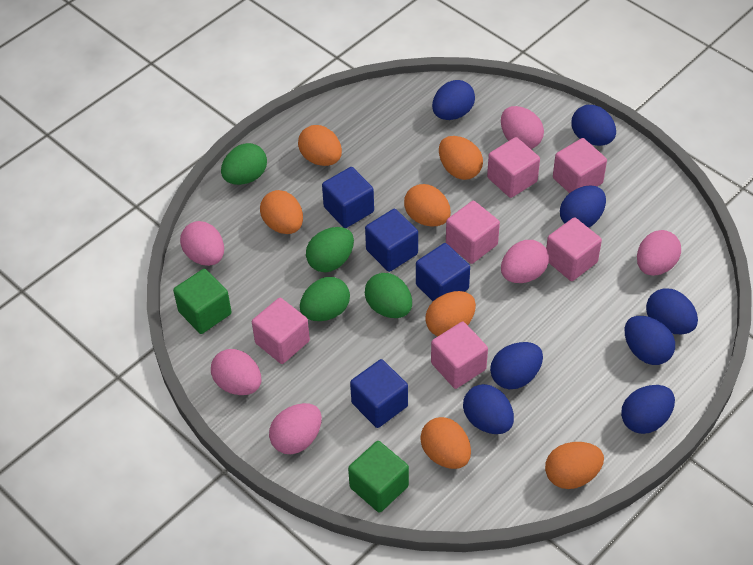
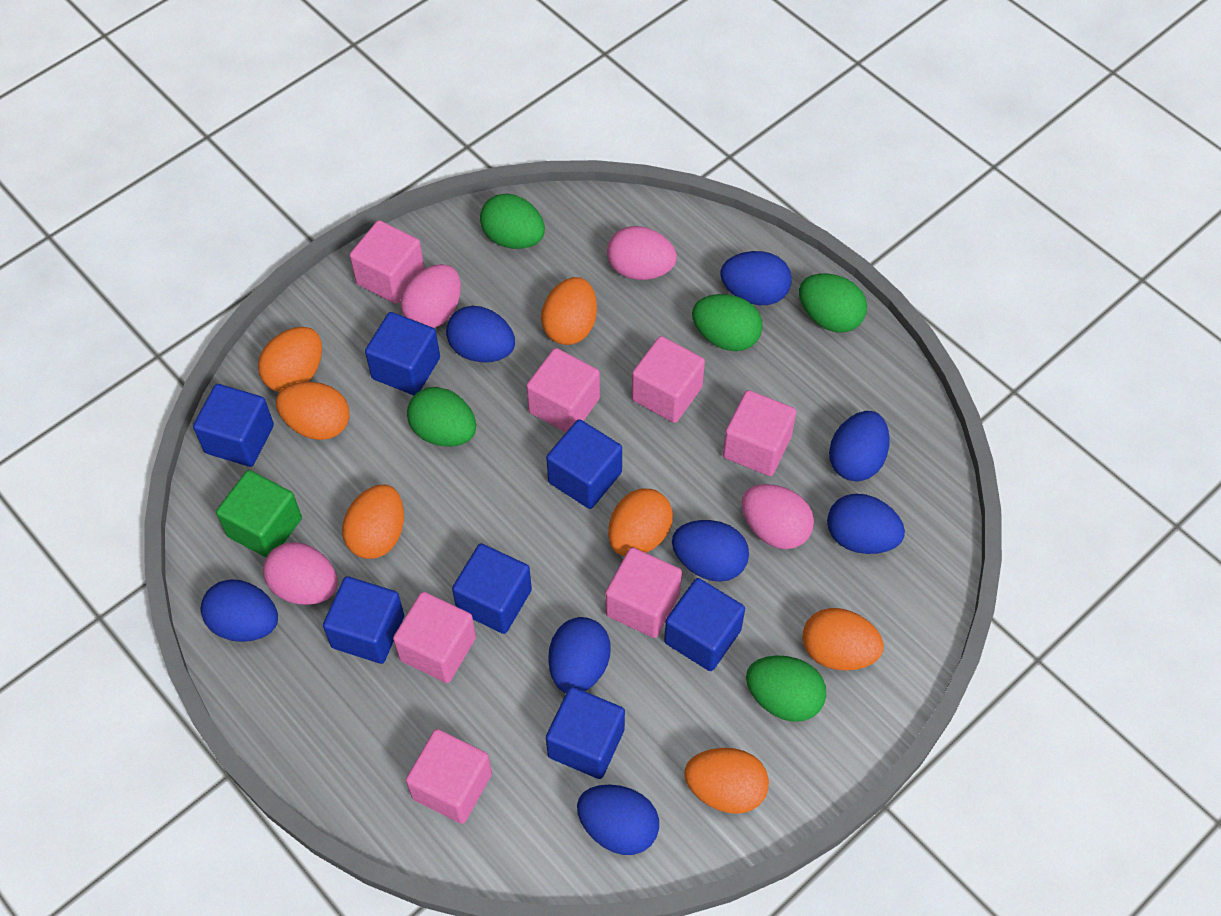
blue cube: 4 -> 7
green cube: 2 -> 1
green egg: 4 -> 5
pink cube: 6 -> 7
pink egg: 6 -> 4

